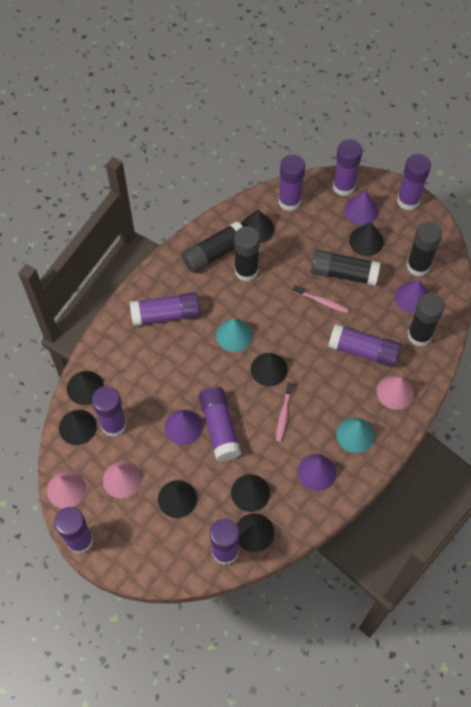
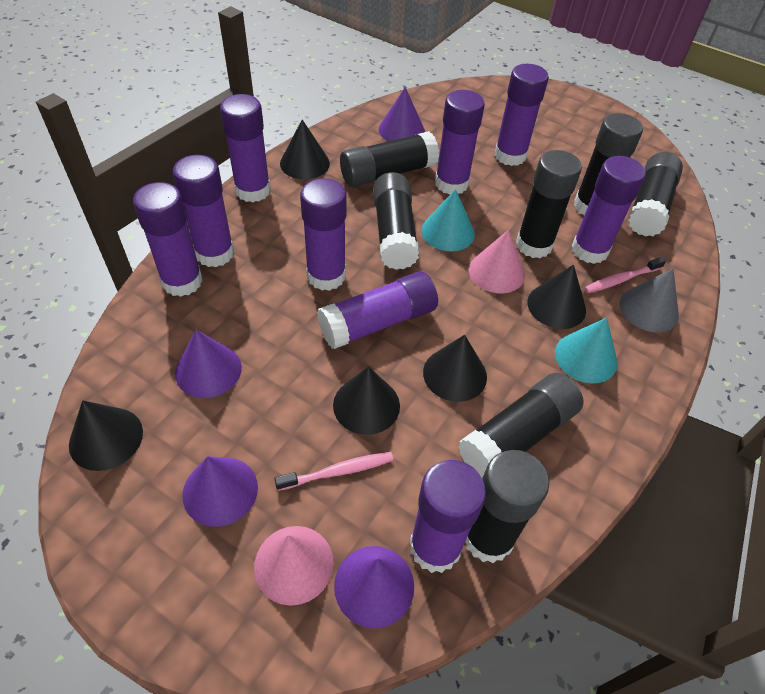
black cone: 8 -> 5
black glue stick: 5 -> 7
grey cone: 0 -> 1
pink cone: 3 -> 2

